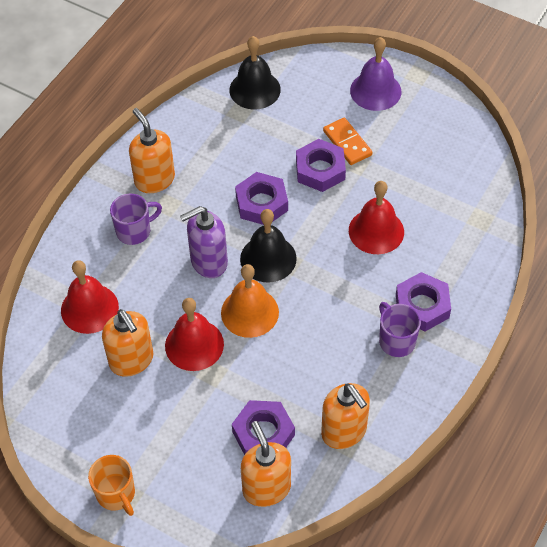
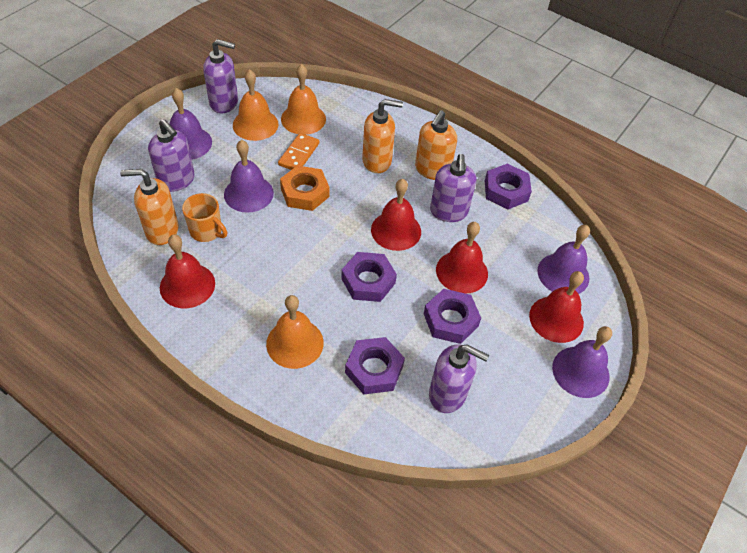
black bell: 2 -> 0
orange bell: 1 -> 3
orange nut: 0 -> 1
orange soap dispenser: 4 -> 3
purple bell: 1 -> 4
purple mug: 2 -> 0
purple soap dispenser: 1 -> 4
red bell: 3 -> 4

